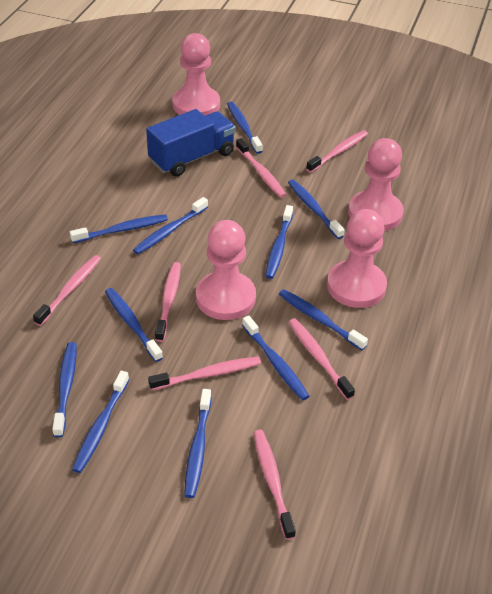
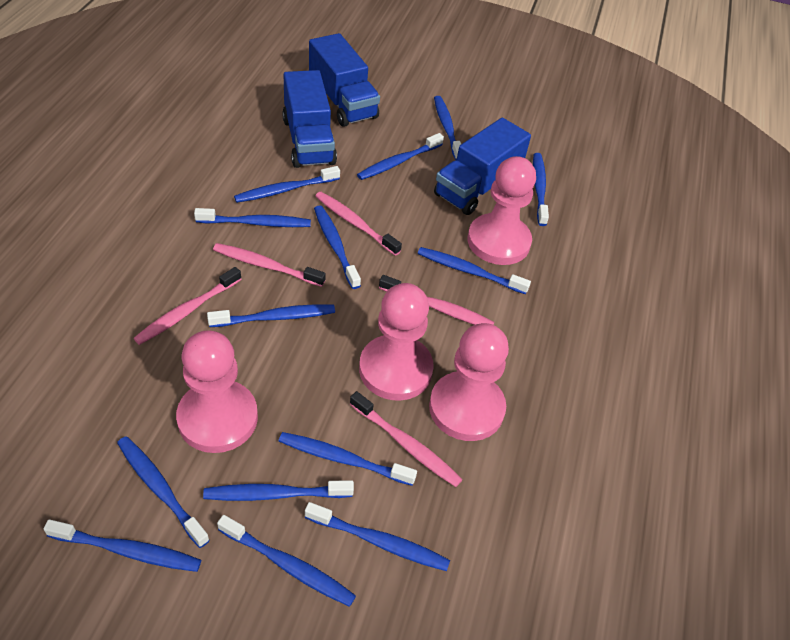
blue toothbrush: 11 -> 14
blue truck: 1 -> 3
pink toothbrush: 7 -> 5

